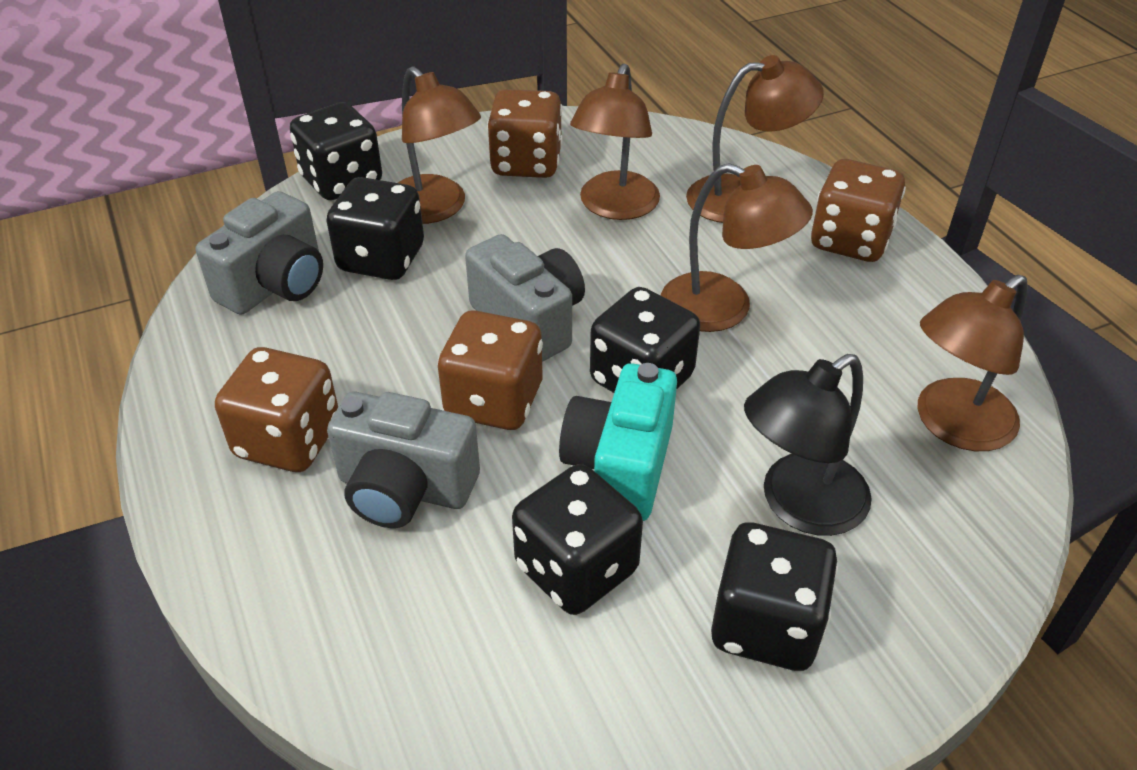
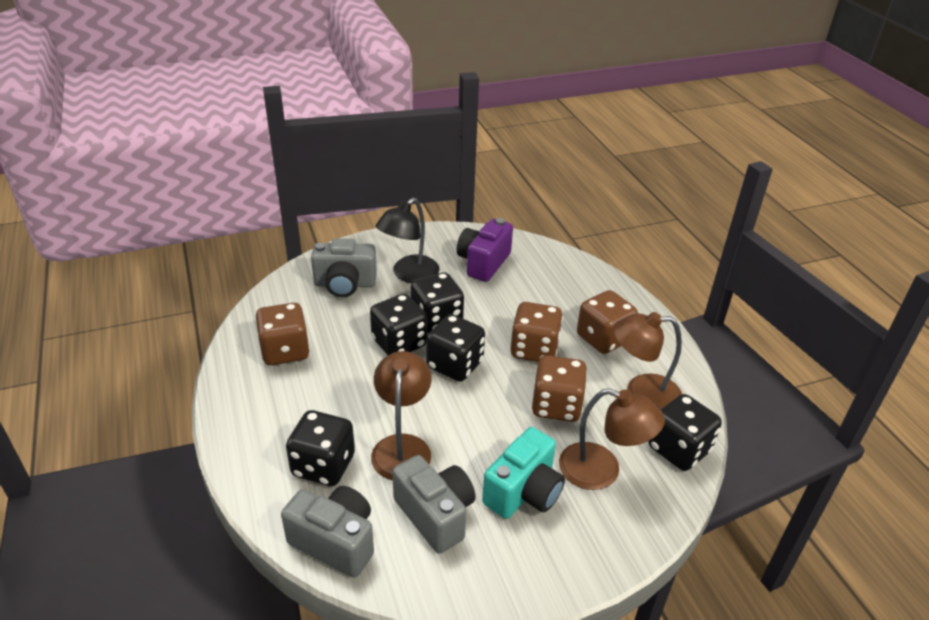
brown lamp: 5 -> 3
purple camera: 0 -> 1

